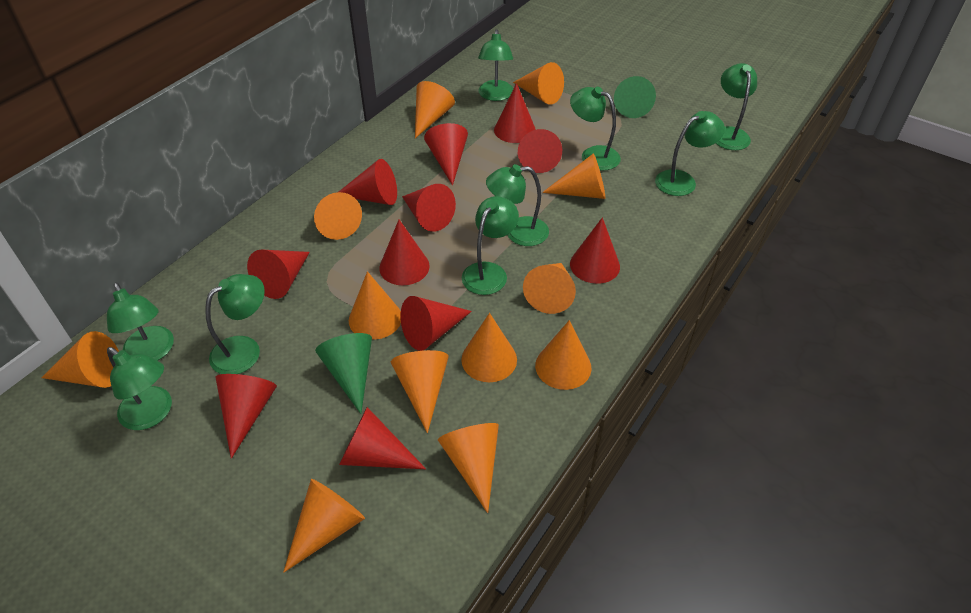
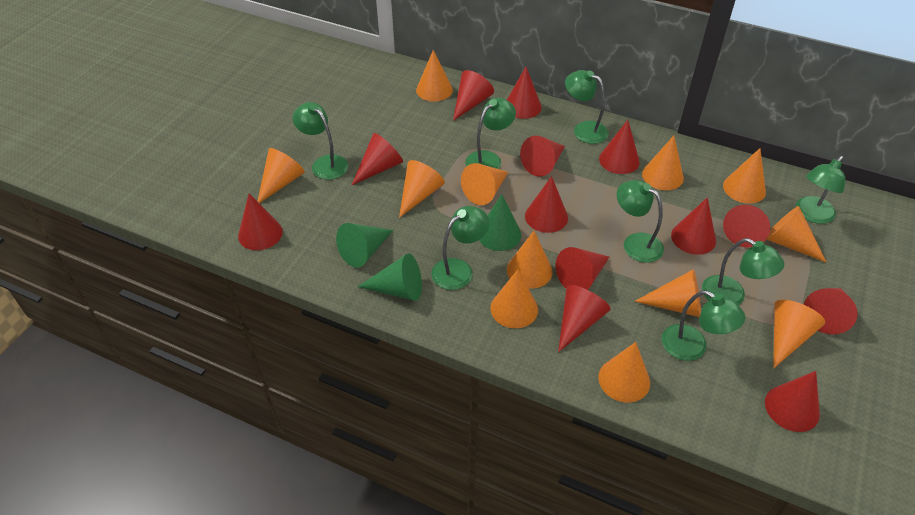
green cone: 2 -> 3
green lamp: 9 -> 8
red cone: 11 -> 13

